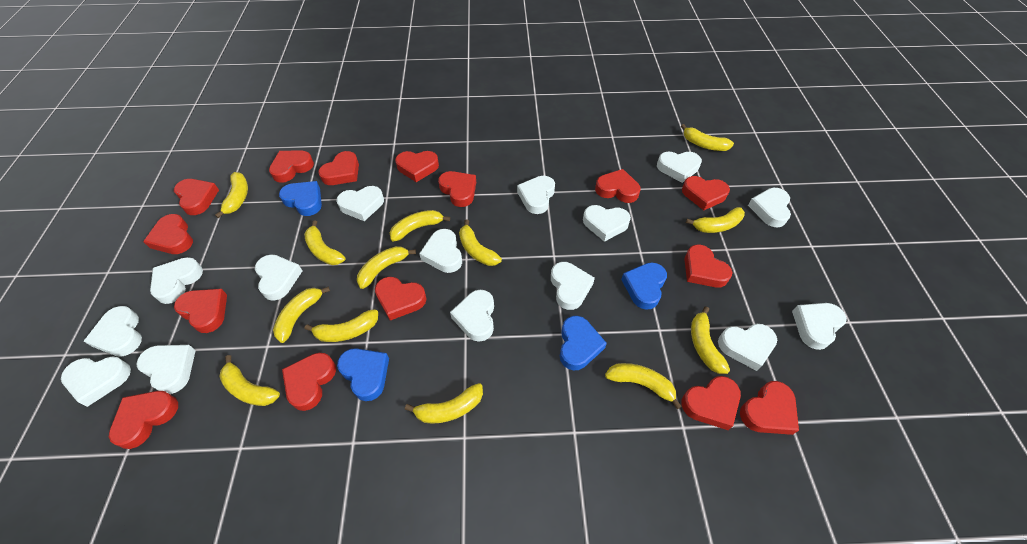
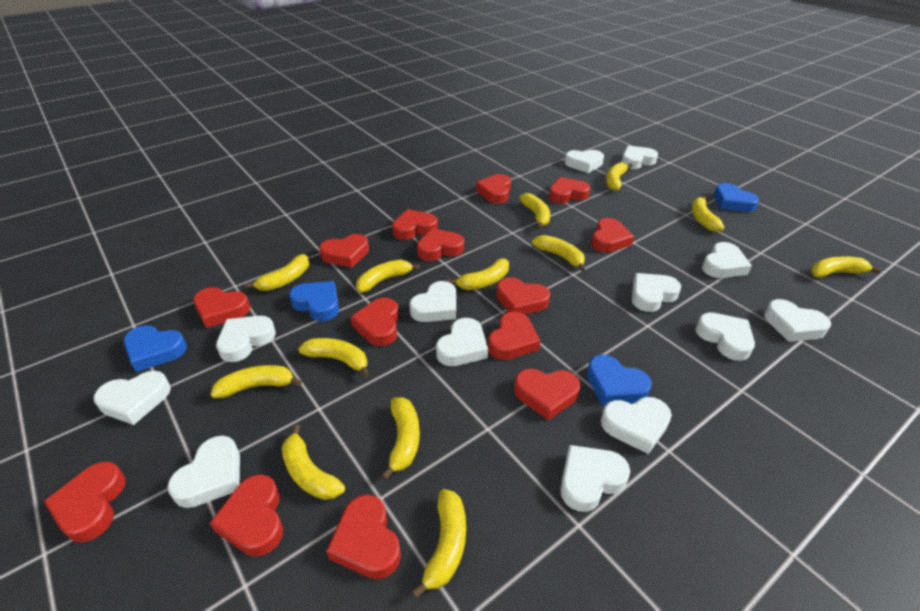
red heart: 15 -> 14
white heart: 15 -> 13

